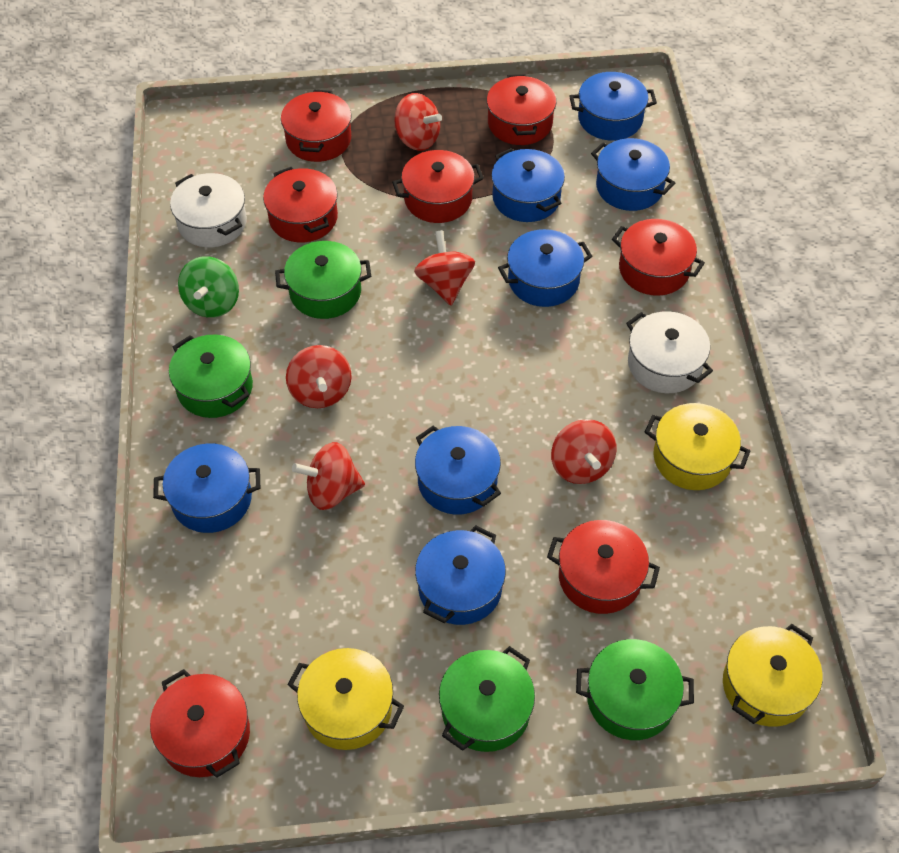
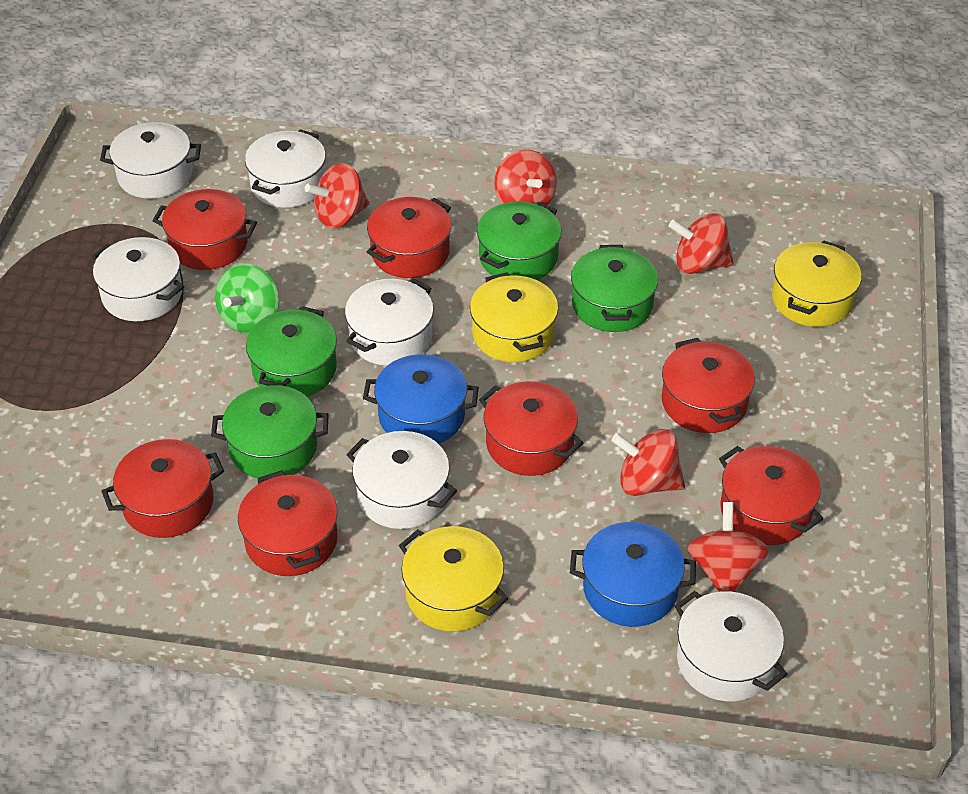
blue pot: 7 -> 2
white pot: 2 -> 6

